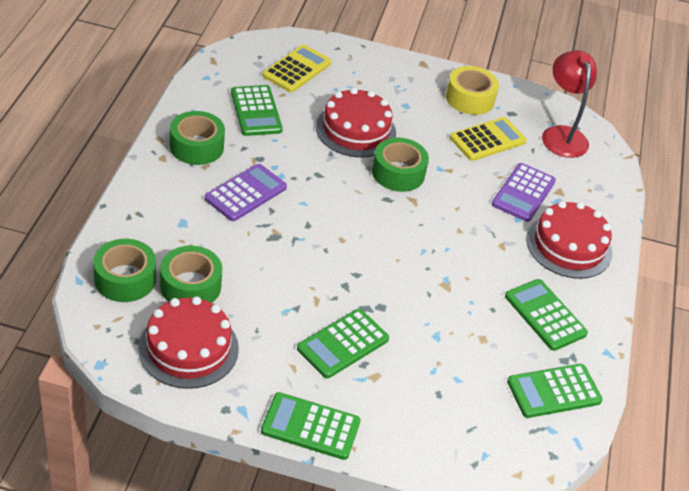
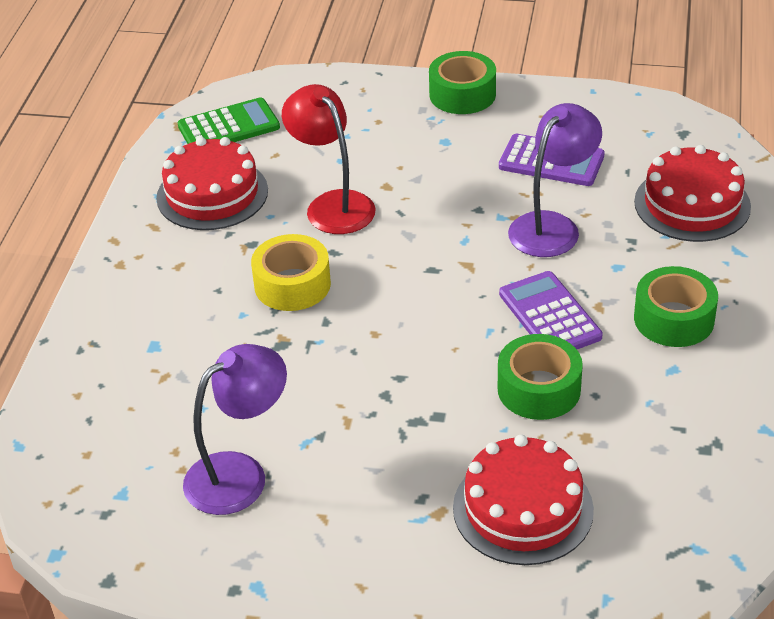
green calculator: 5 -> 1
green tape: 4 -> 3
purple lamp: 0 -> 2
yellow calculator: 2 -> 0

